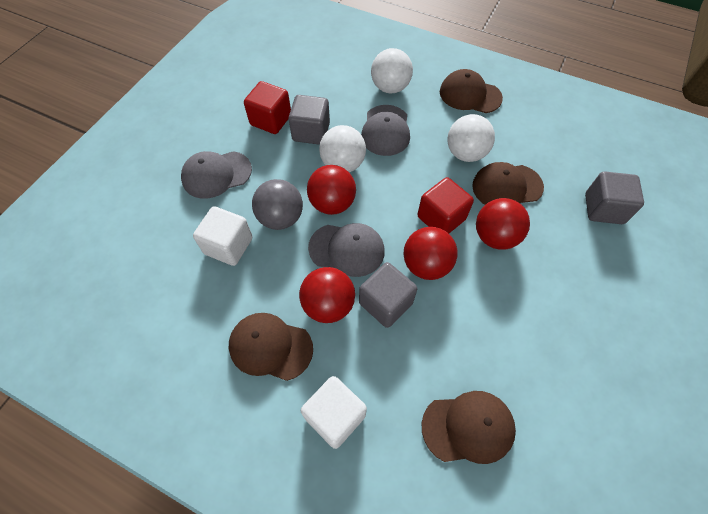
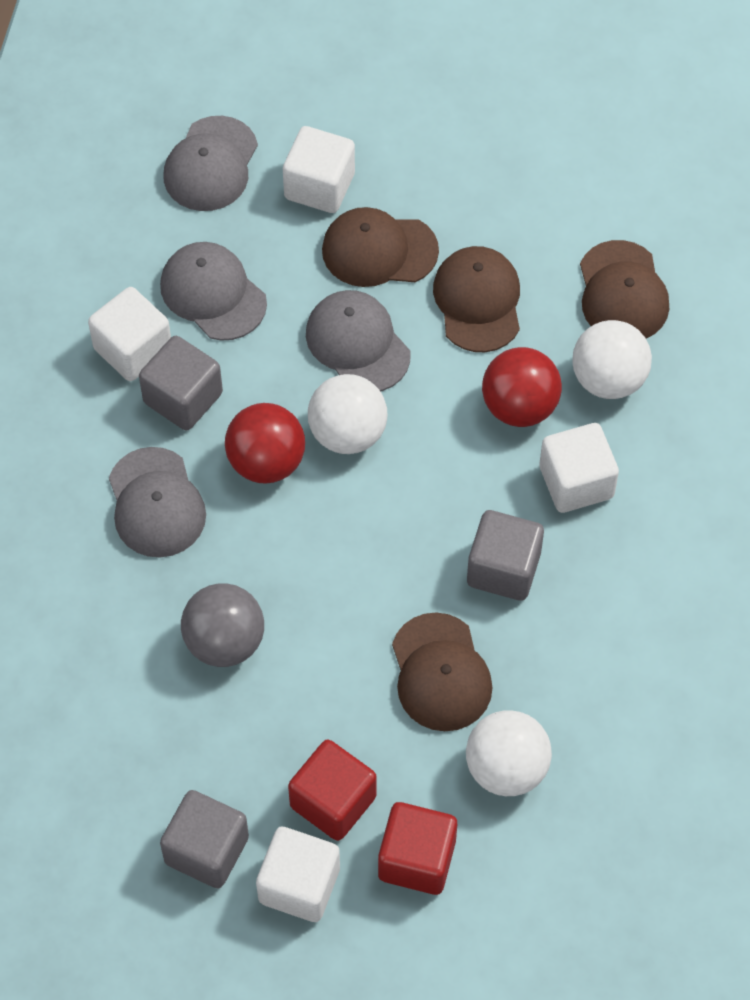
grey cap: 3 -> 4
red ball: 4 -> 2
white cube: 2 -> 4

